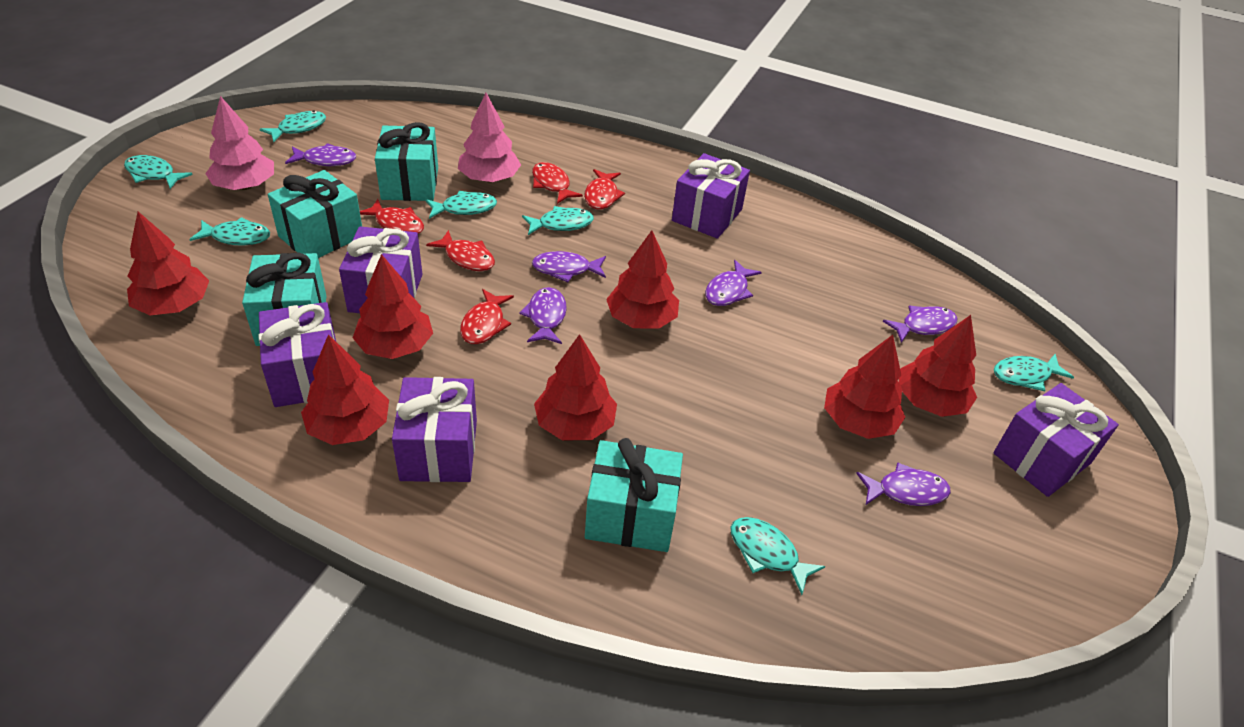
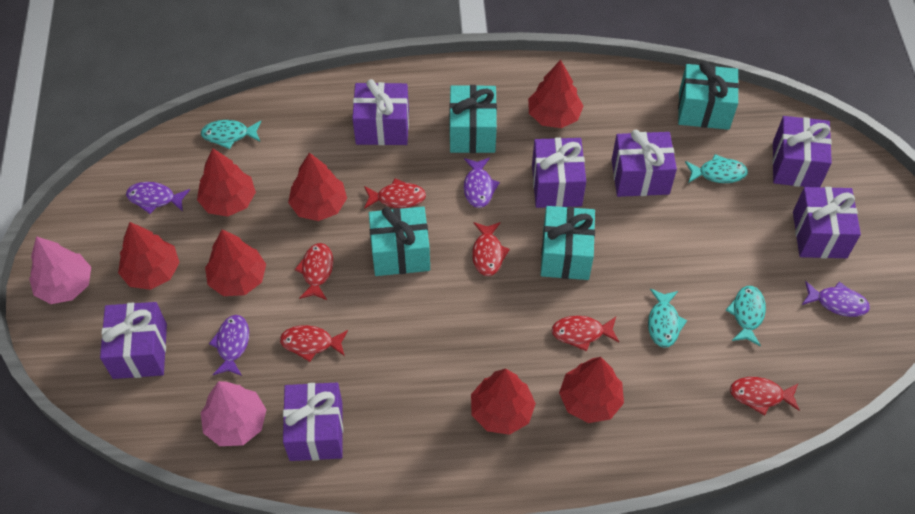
purple fish: 6 -> 4
purple gift: 5 -> 7
red fish: 5 -> 6
turquoise fish: 7 -> 4

